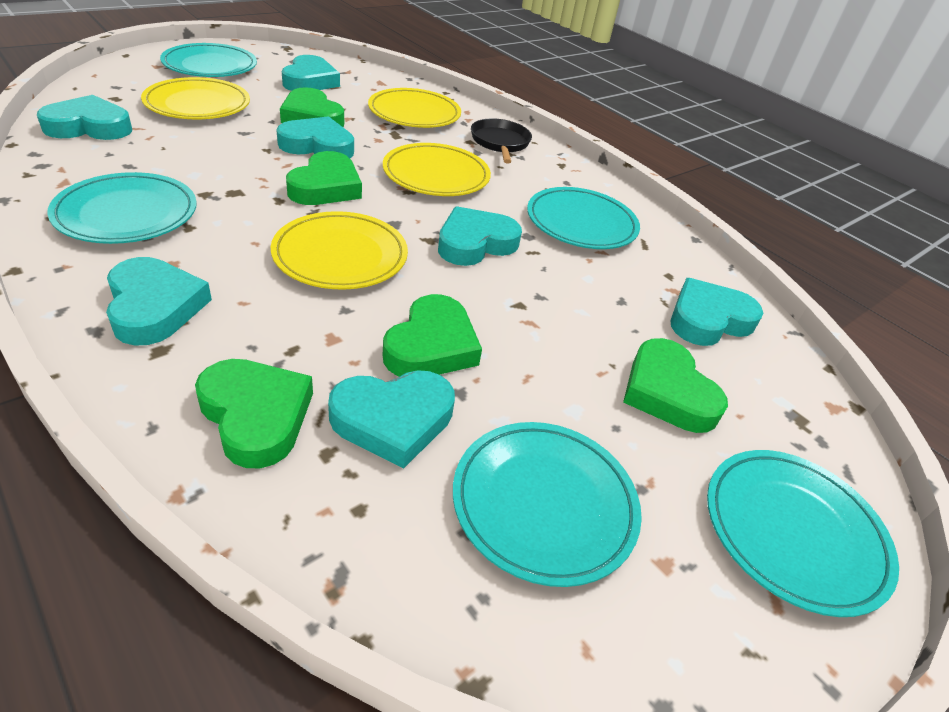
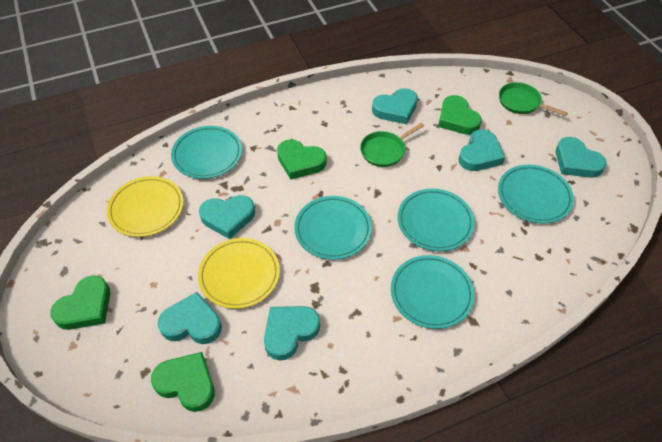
black pan: 1 -> 0
green heart: 5 -> 4
green pan: 0 -> 2
turquoise heart: 7 -> 6
yellow plate: 4 -> 2

